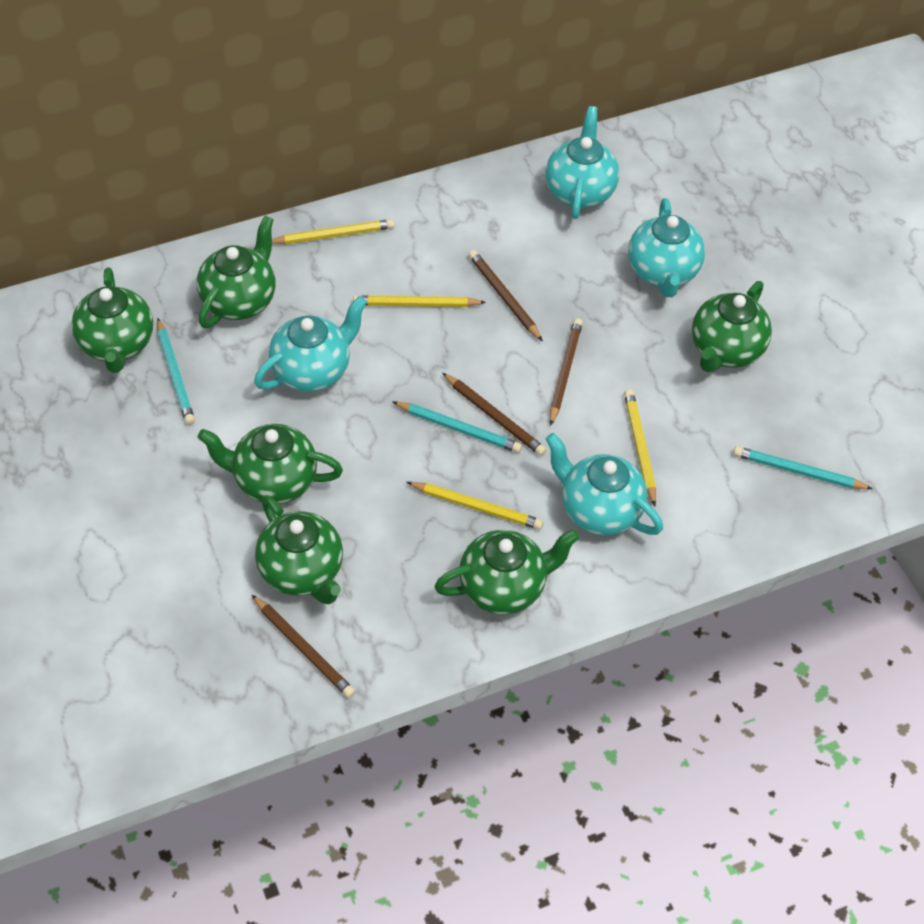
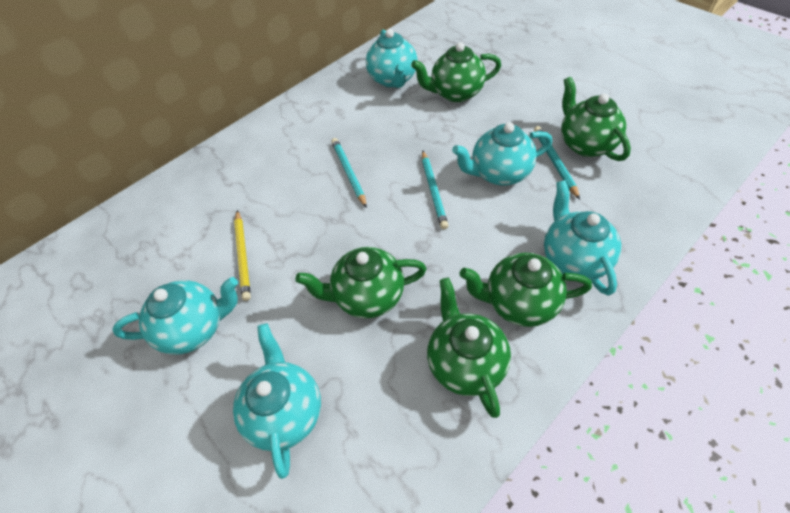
brown pencil: 4 -> 0
green teapot: 6 -> 5
turquoise teapot: 4 -> 5
yellow pencil: 4 -> 1

